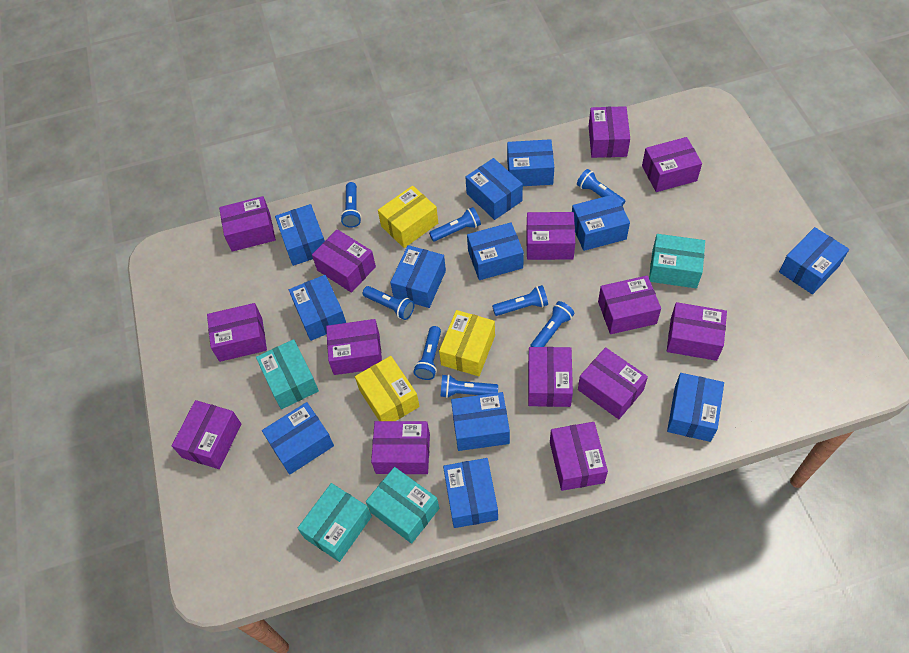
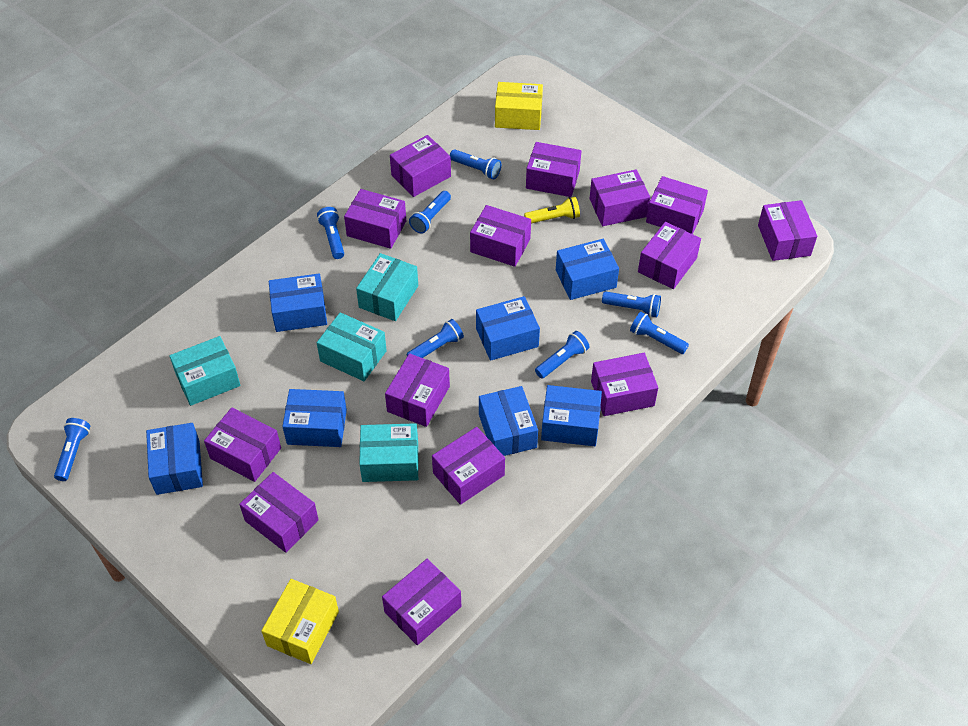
blue box: 12 -> 7
yellow box: 3 -> 2
yellow flashlight: 0 -> 1

